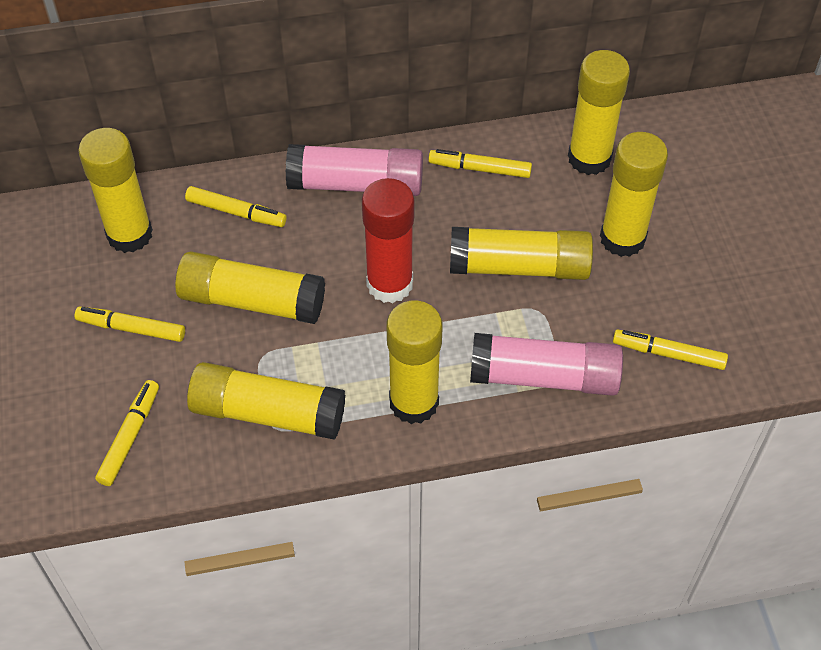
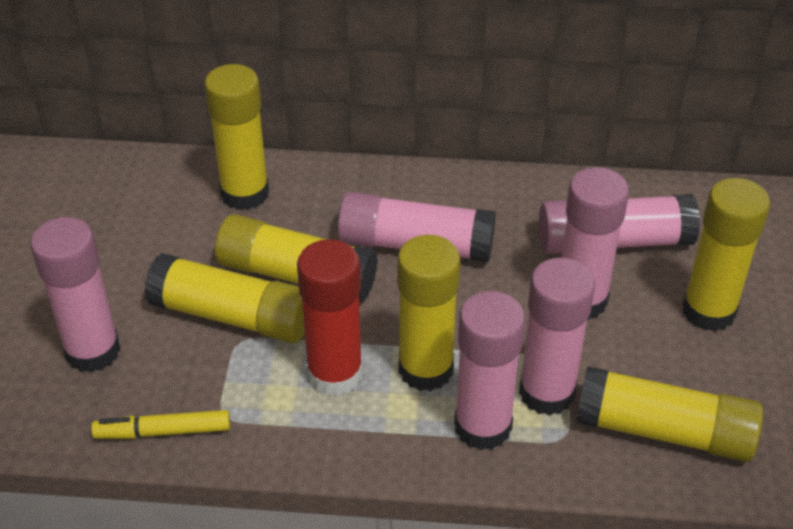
pink glue stick: 2 -> 6
yellow glue stick: 7 -> 6
yellow marker: 5 -> 1

